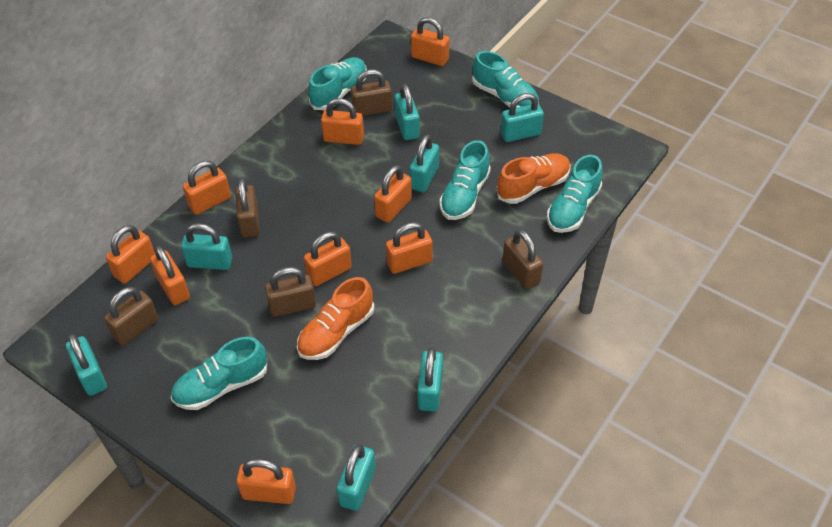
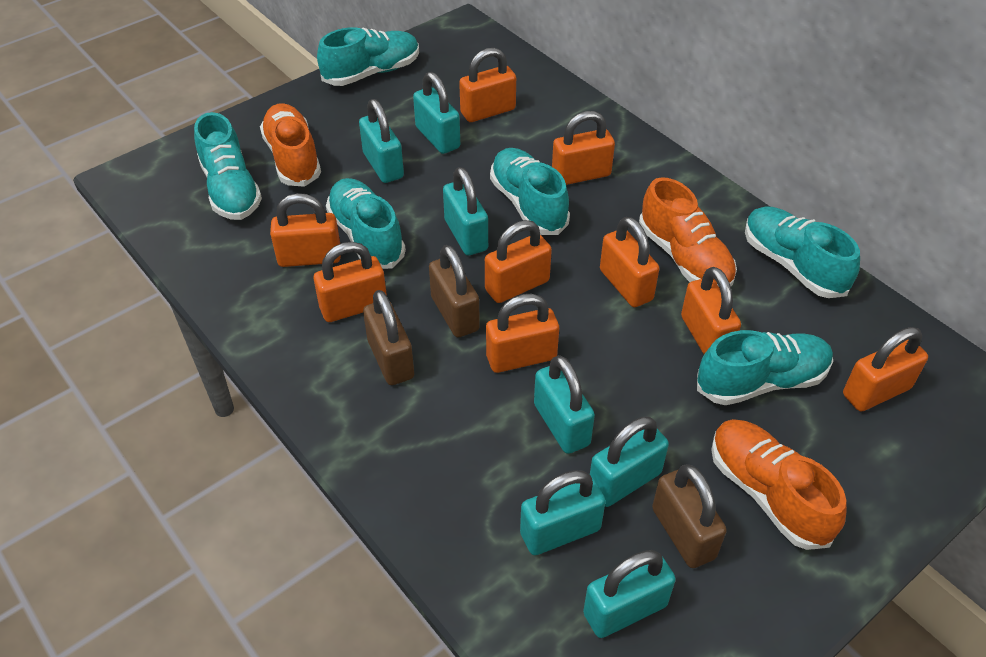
brown padlock: 5 -> 3
orange shoe: 2 -> 3
turquoise shoe: 5 -> 6

